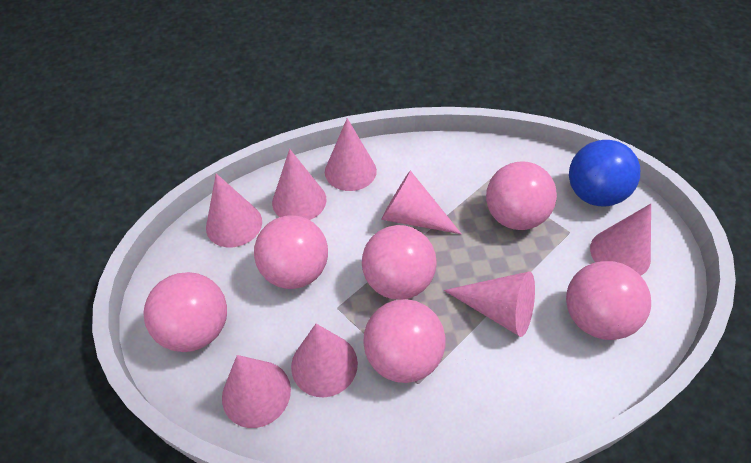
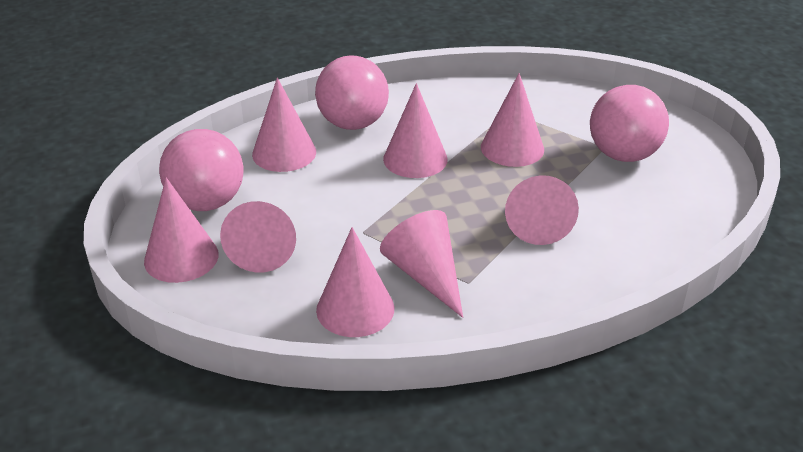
blue ball: 1 -> 0
pink ball: 6 -> 3

